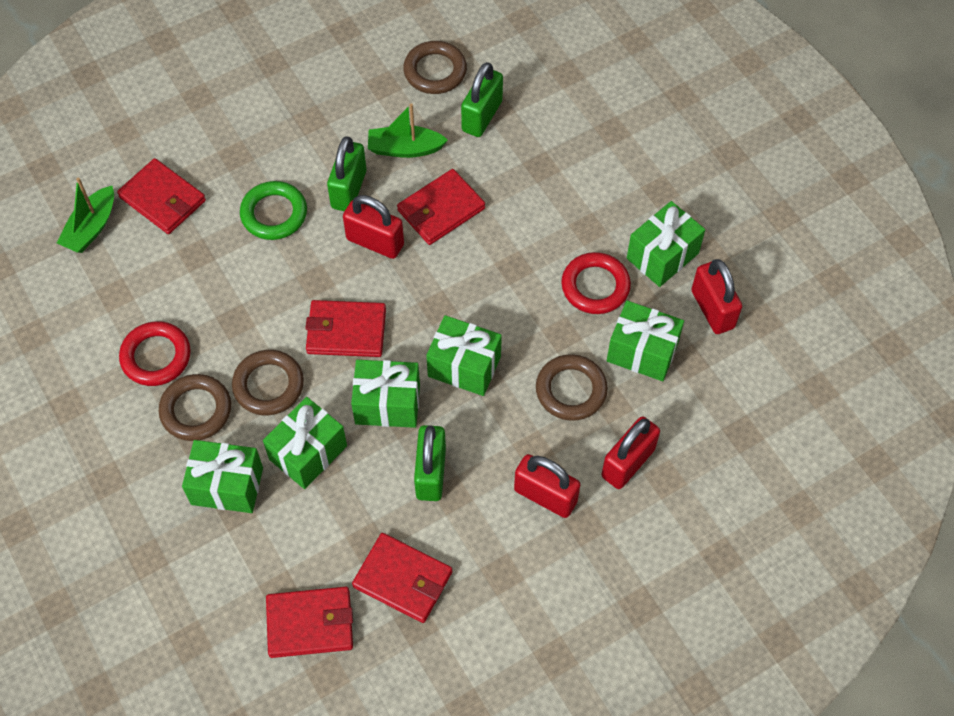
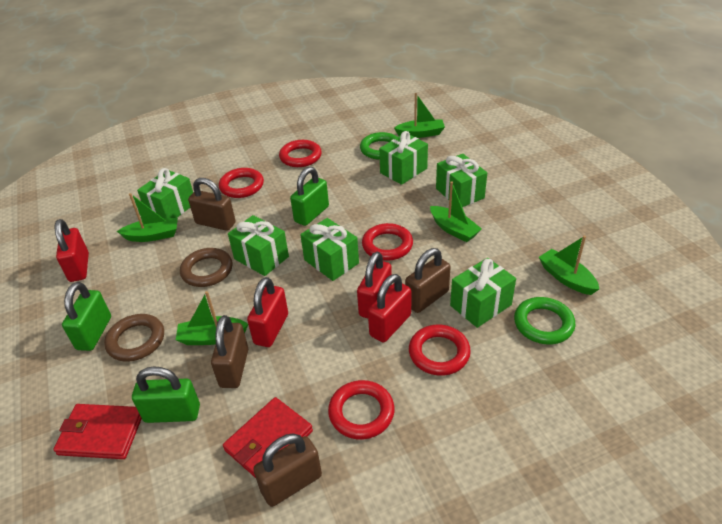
brown padlock: 0 -> 4
brown ring: 4 -> 2
green boat: 2 -> 5
green ring: 1 -> 2
red ring: 2 -> 5
red wallet: 5 -> 2

